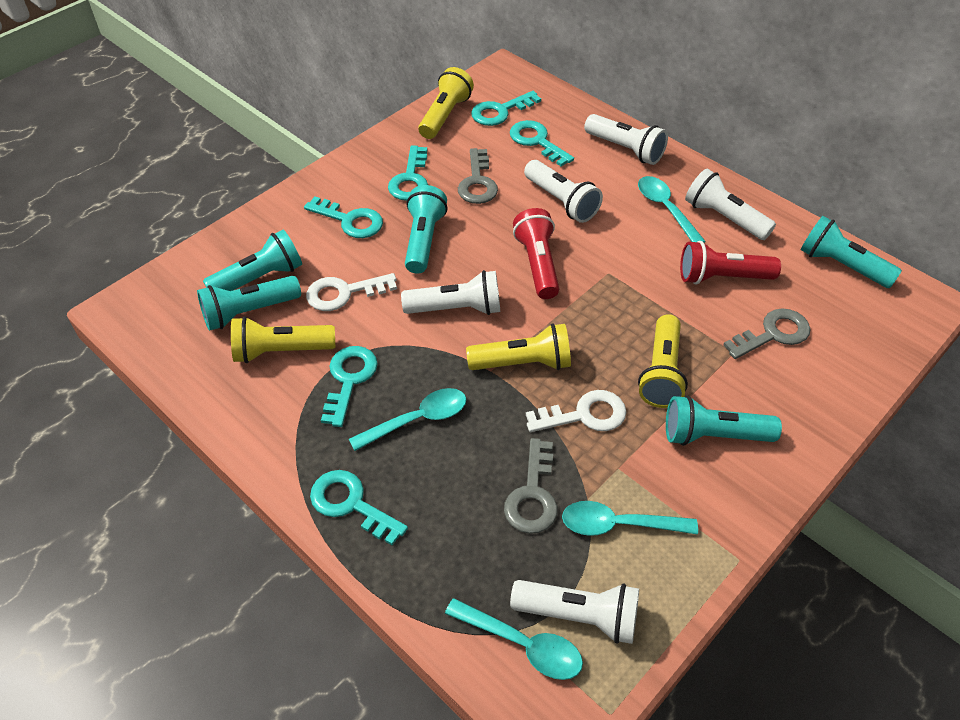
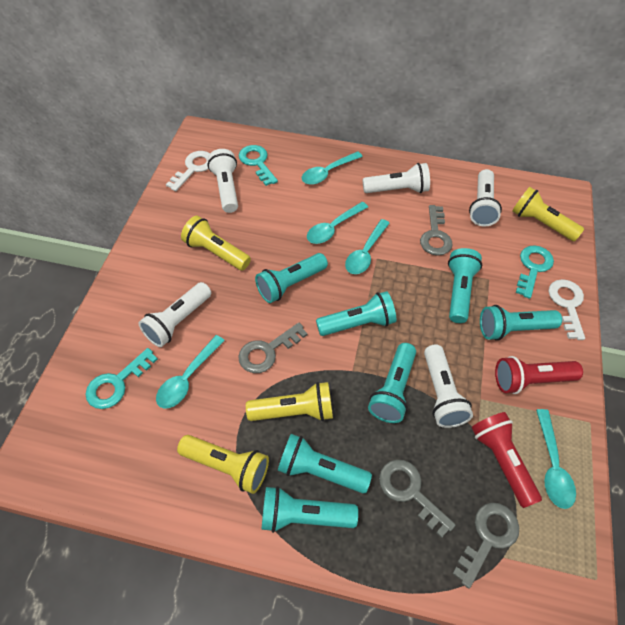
grey key: 3 -> 4
turquoise flashlight: 5 -> 7
turquoise key: 6 -> 3
turquoise spoon: 4 -> 5

